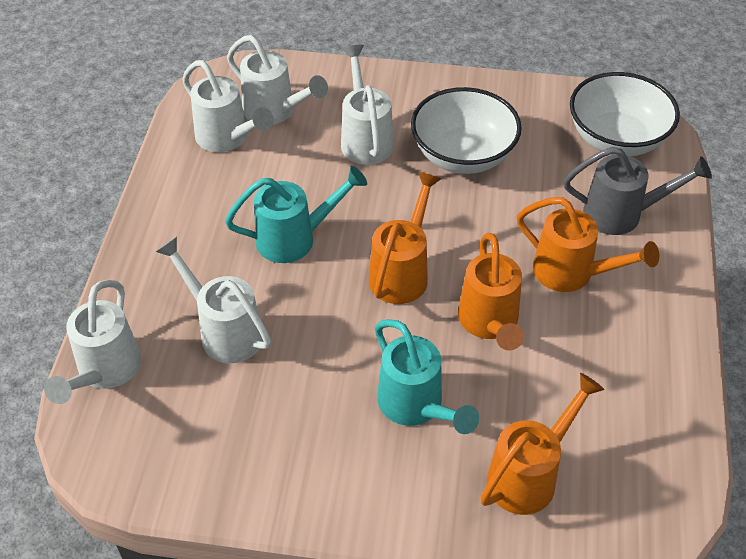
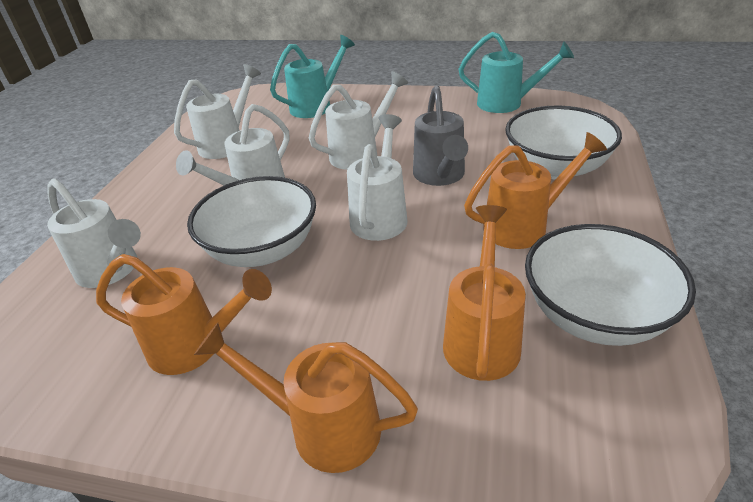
white bowl: 2 -> 3

